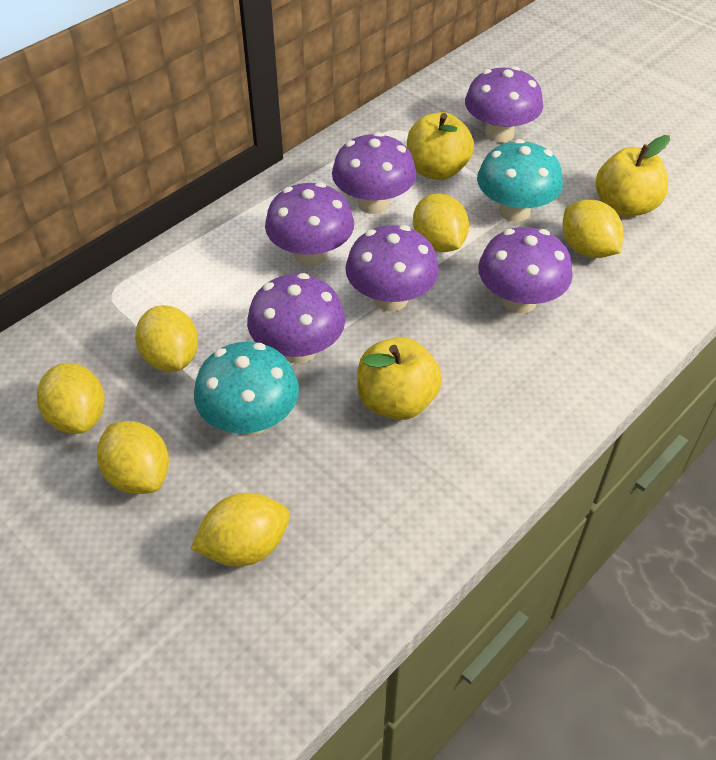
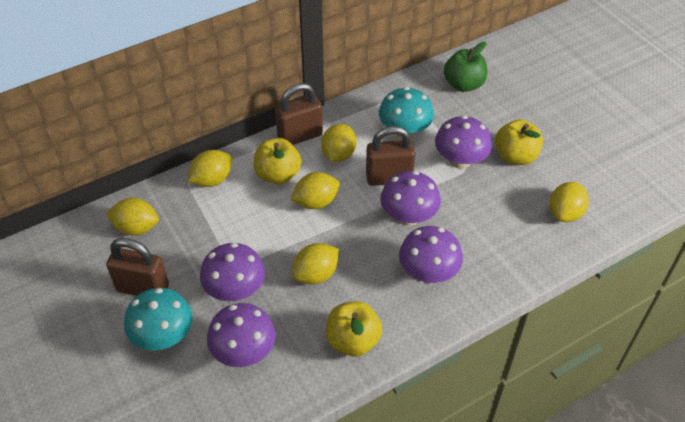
brown padlock: 0 -> 3
green apple: 0 -> 1
purple mushroom: 6 -> 5

